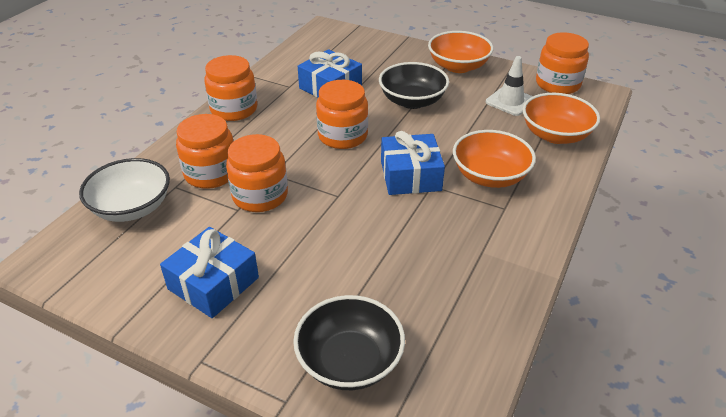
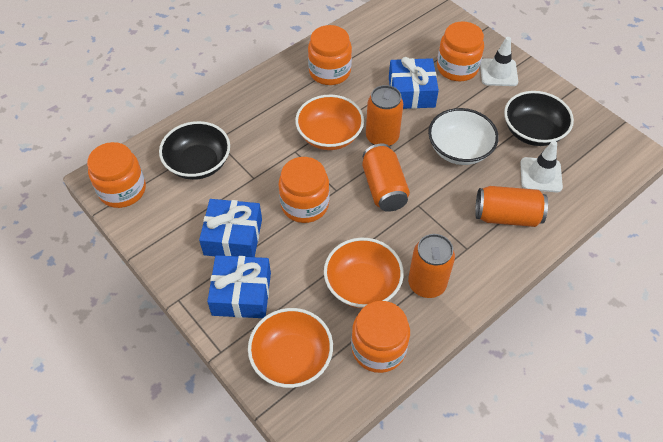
orange can: 0 -> 4
white traffic cone: 1 -> 2

